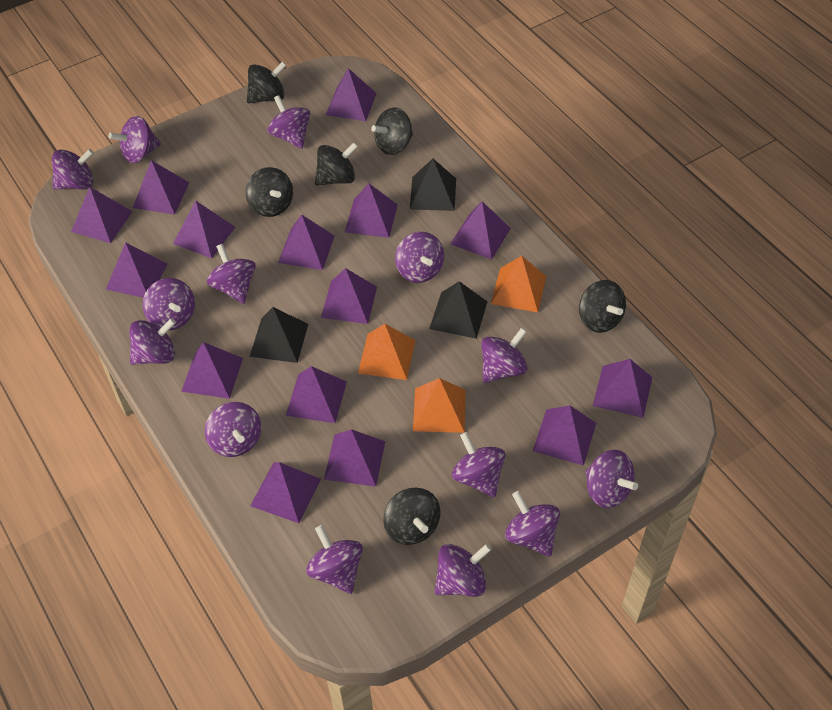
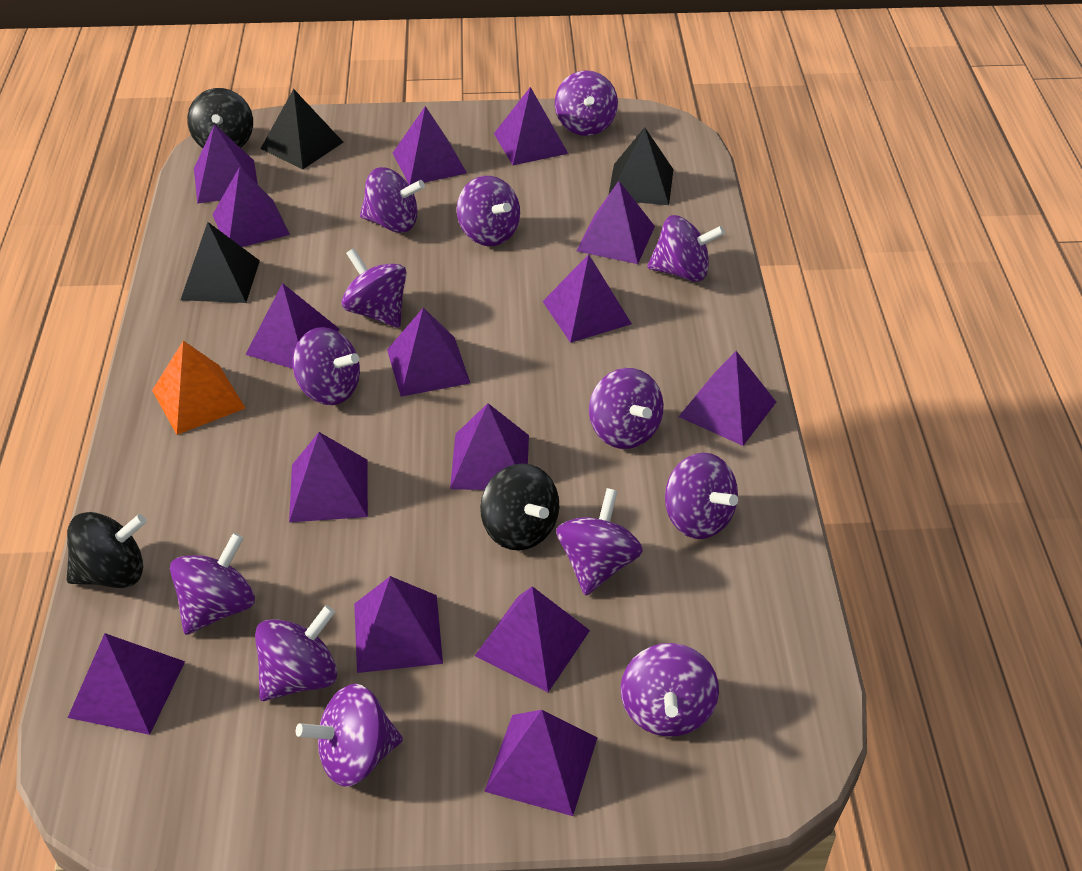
black spinning top: 6 -> 3
orange pyramid: 3 -> 1
purple spinning top: 14 -> 13

